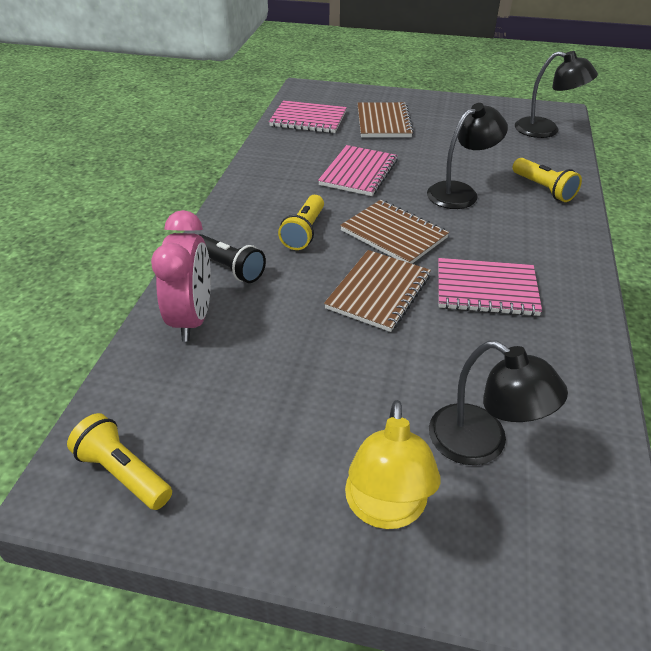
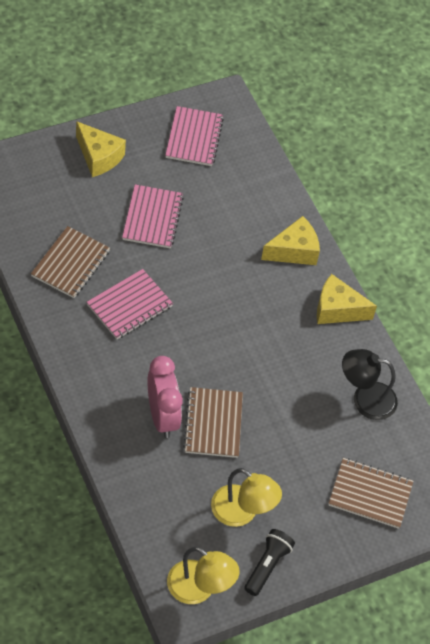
black lamp: 3 -> 1
yellow cheese: 0 -> 3
yellow flashlight: 3 -> 0
yellow lamp: 1 -> 2

